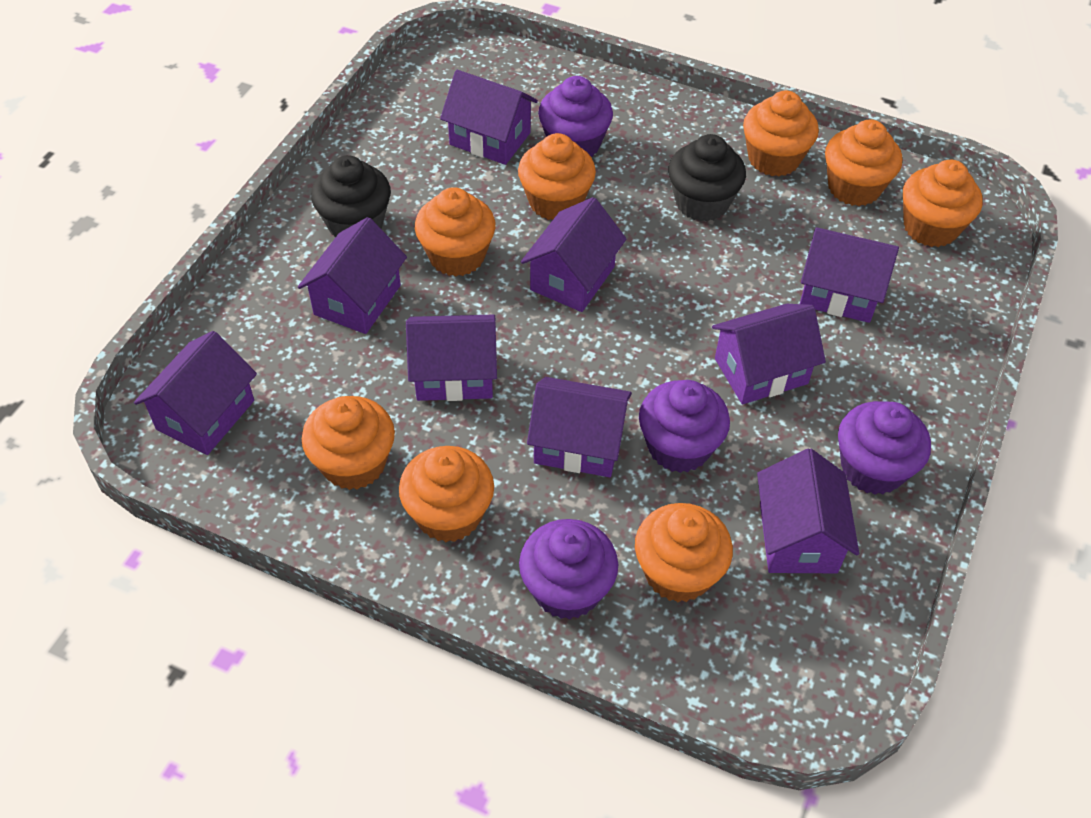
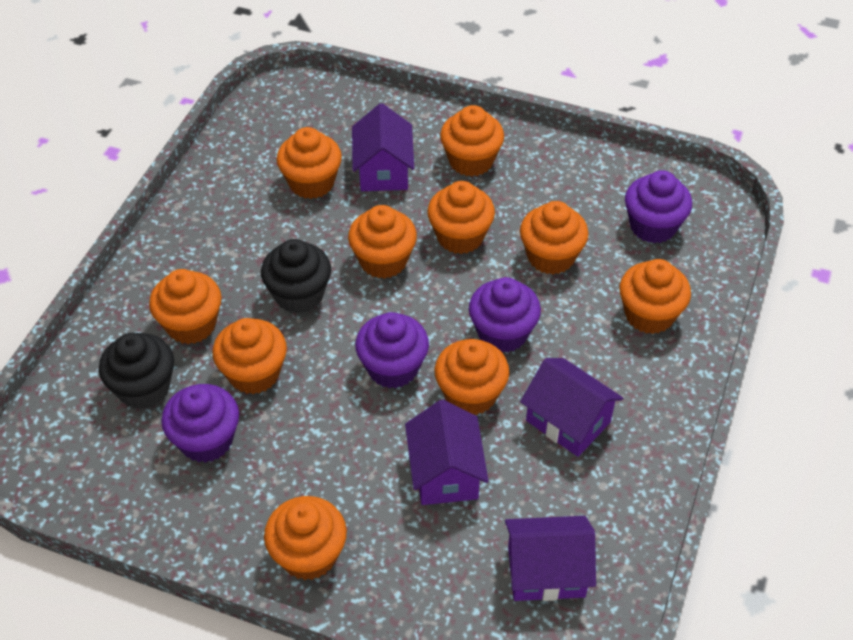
orange cupcake: 8 -> 10
purple house: 9 -> 4

